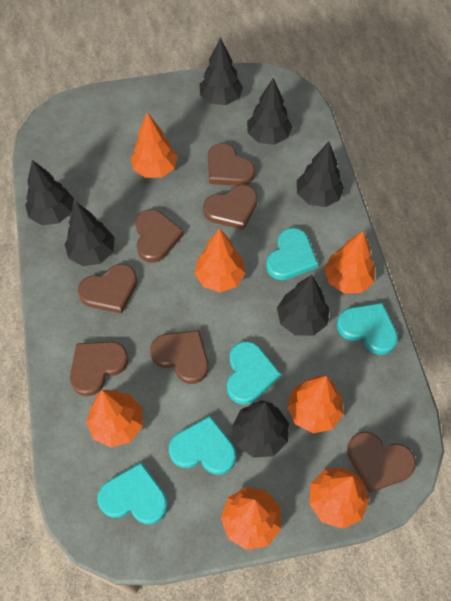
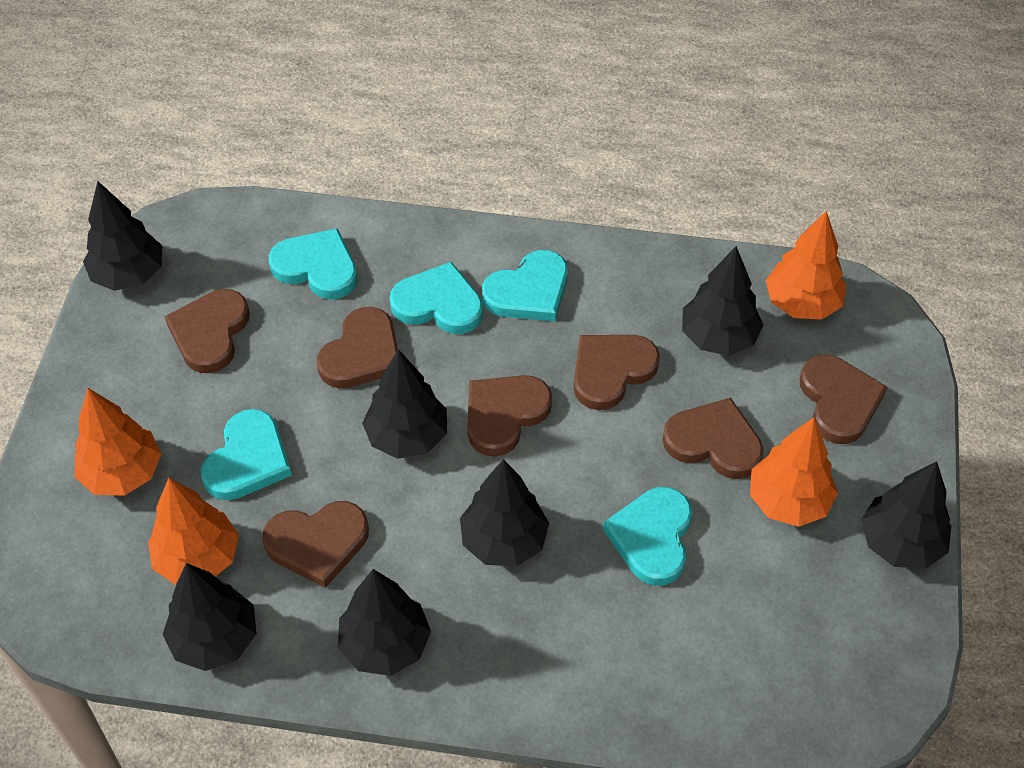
orange tree: 7 -> 4

